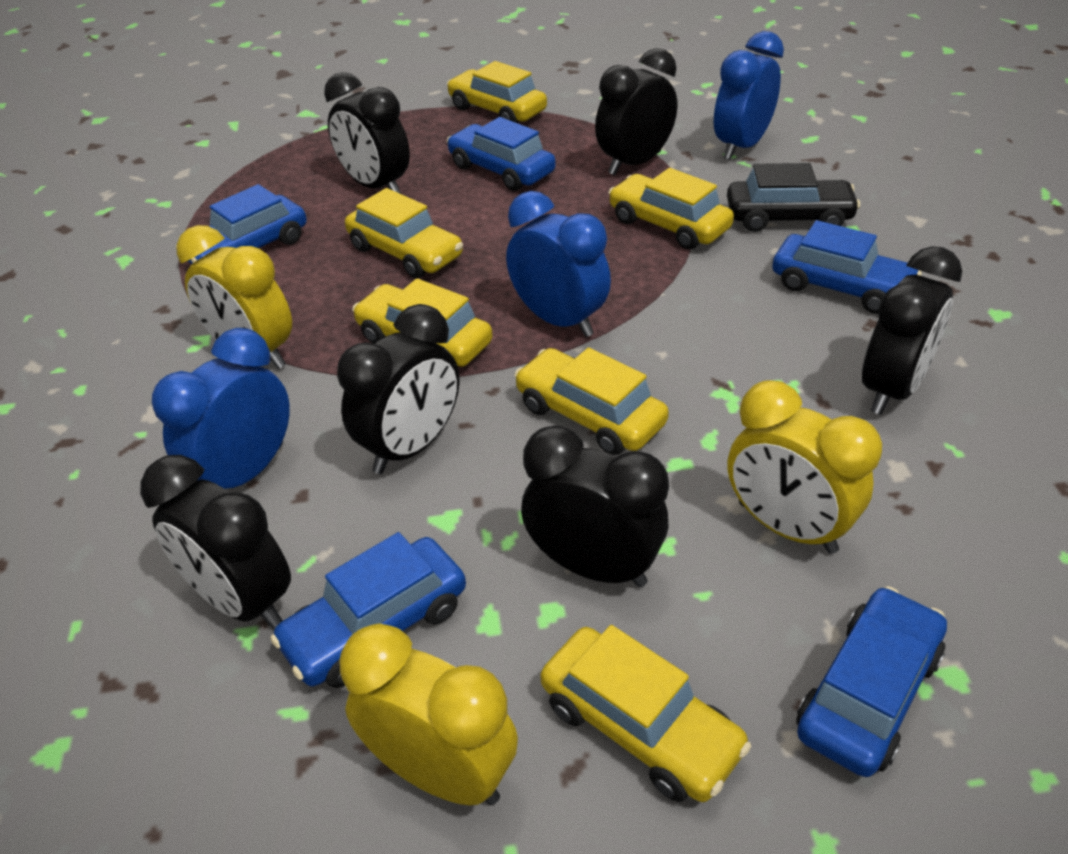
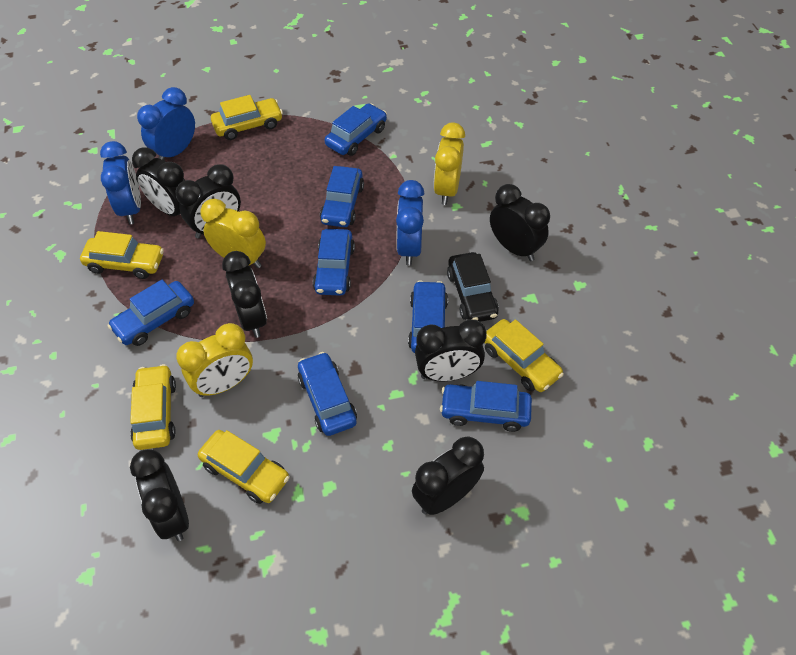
black clock: 6 -> 7
blue car: 5 -> 7
yellow car: 6 -> 5

